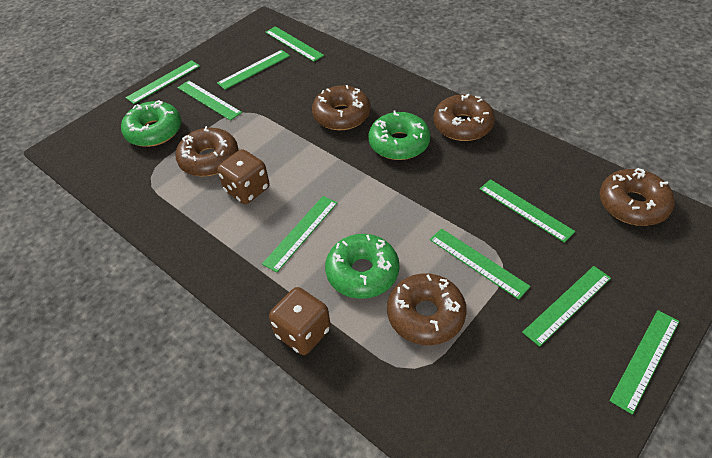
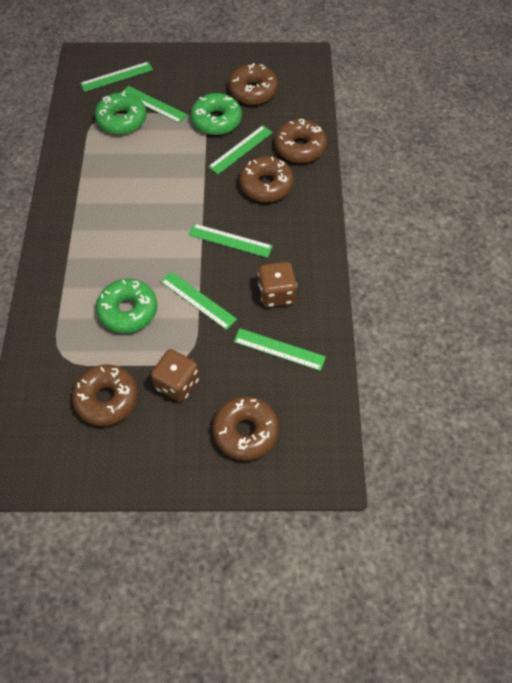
green ruler: 9 -> 6

